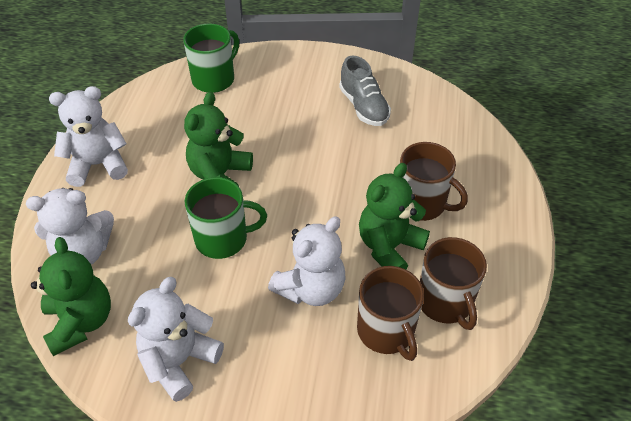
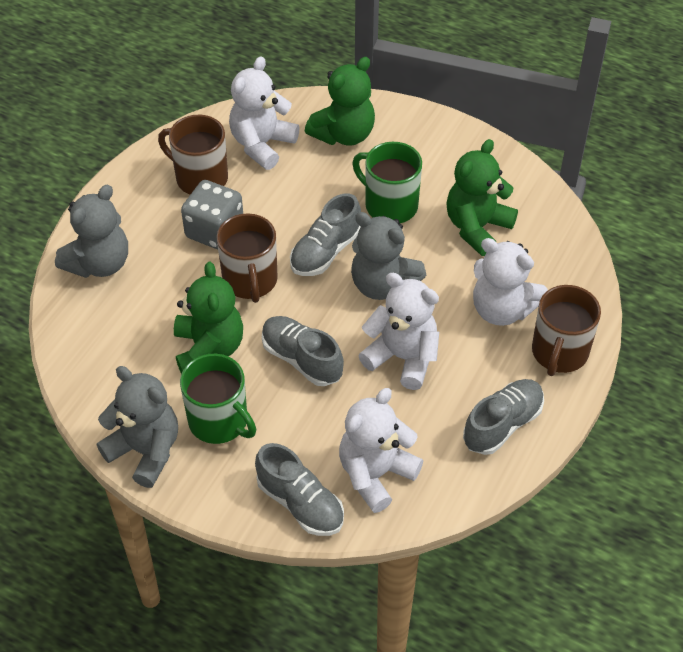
grey dice: 0 -> 1
grey shoe: 1 -> 4
grey teddy bear: 0 -> 3

